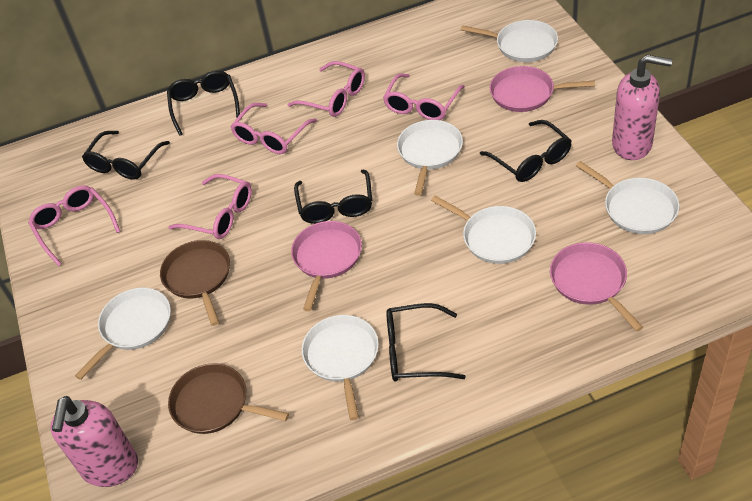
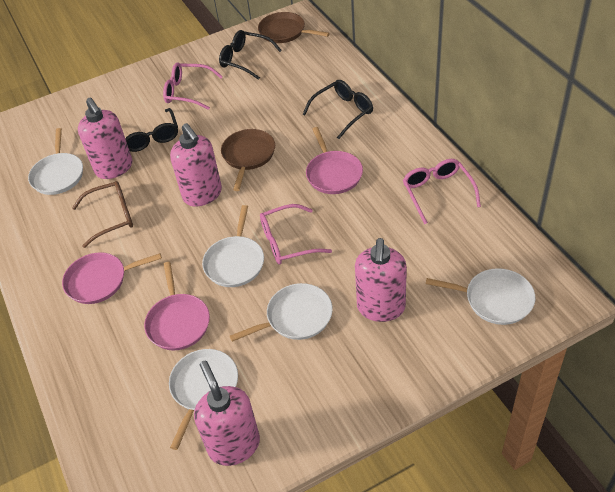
black glasses: 5 -> 3
brown glasses: 0 -> 1
pink glasses: 5 -> 3
pink soap dispenser: 2 -> 4
white pan: 6 -> 5

